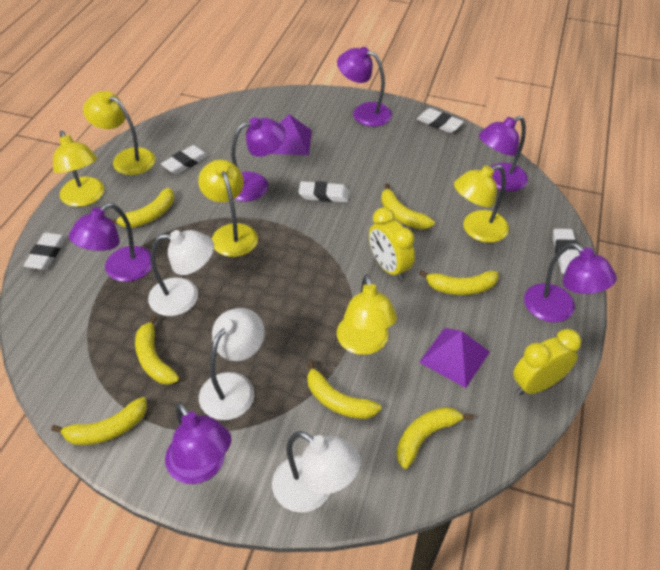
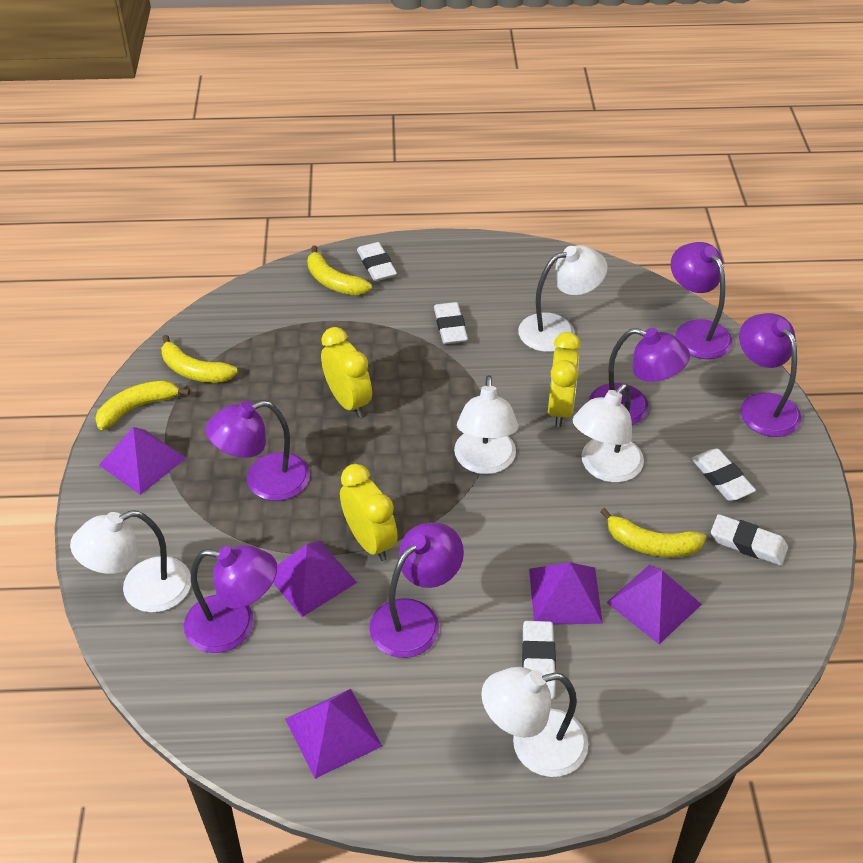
purple pyramid: 2 -> 5
white lamp: 3 -> 5
yellow banana: 7 -> 4
yellow clock: 2 -> 3
yellow lamp: 5 -> 0

